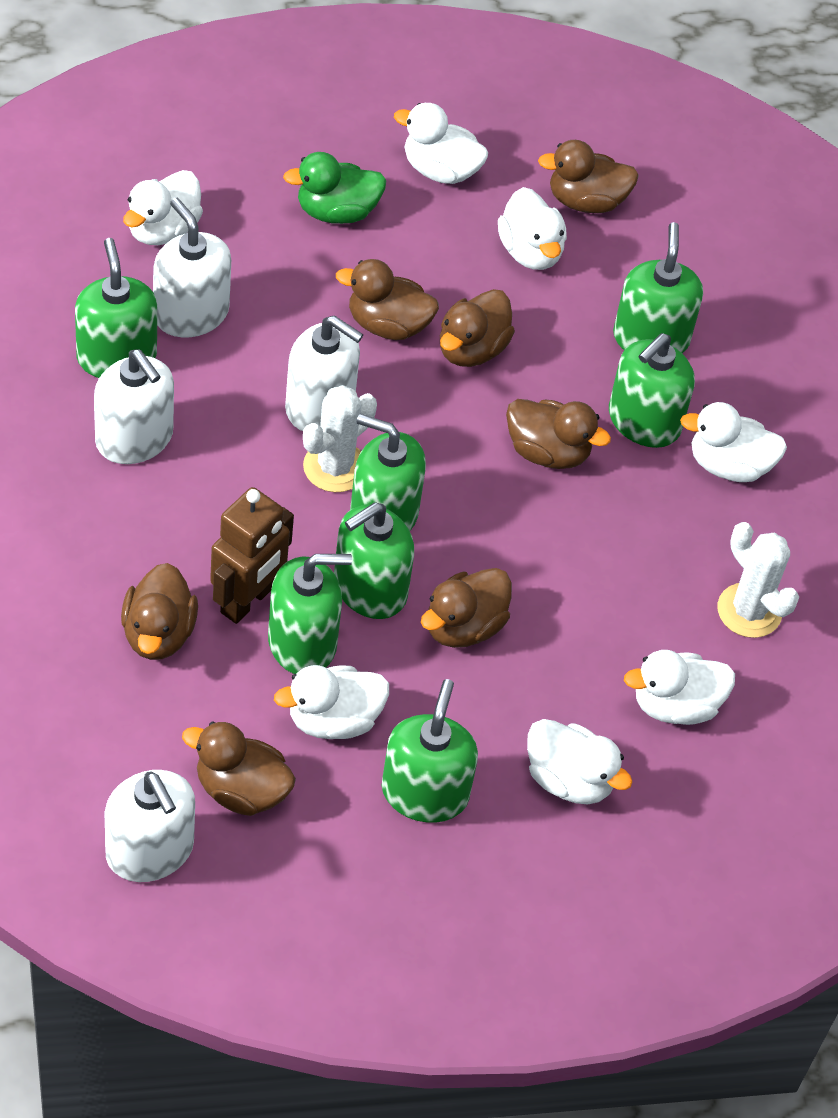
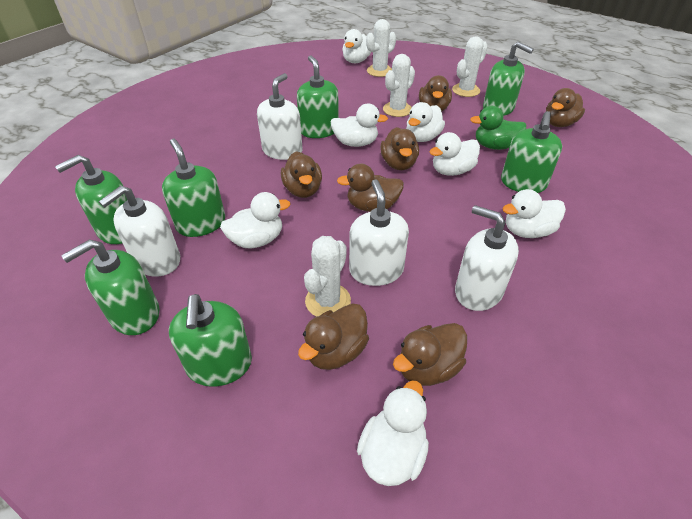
brown robot: 1 -> 0
white cactus: 2 -> 4

